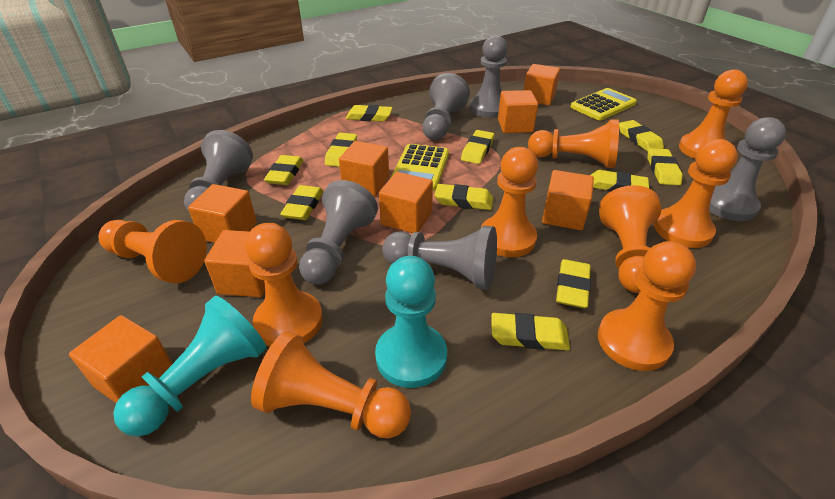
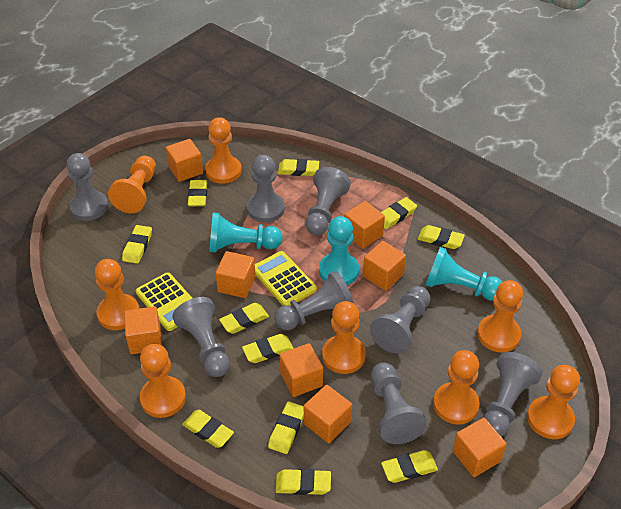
grey pawn: 6 -> 8
orange pawn: 9 -> 8
turquoise pawn: 2 -> 3

